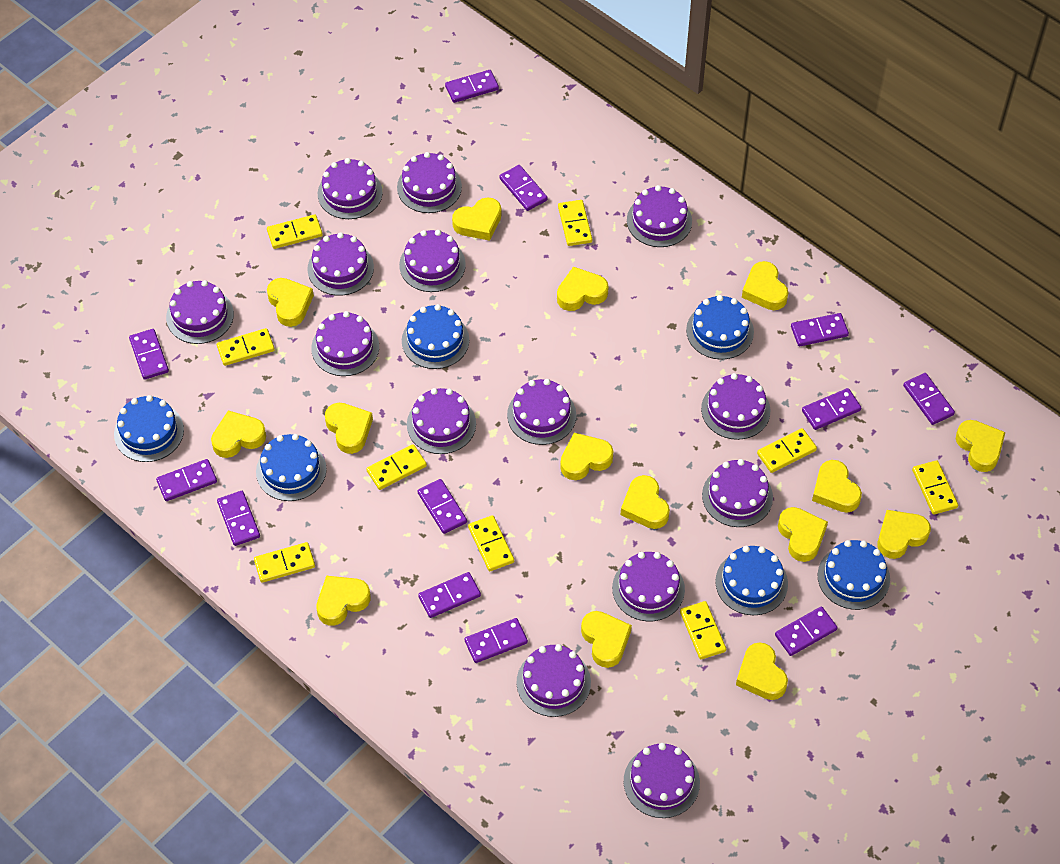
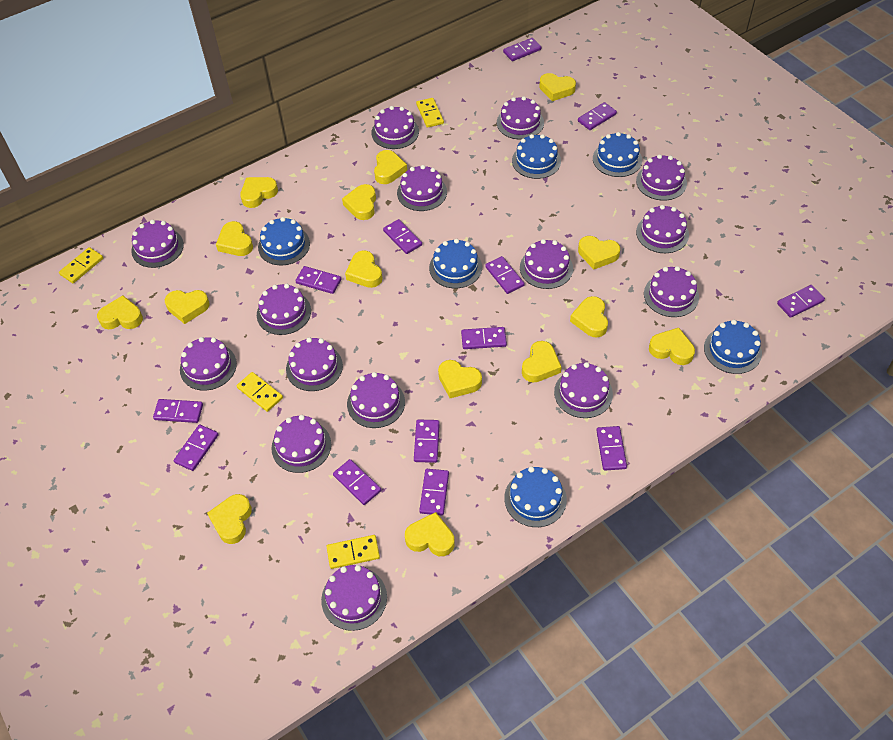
purple cake: 14 -> 15
purple domino: 12 -> 13
yellow domino: 9 -> 4

